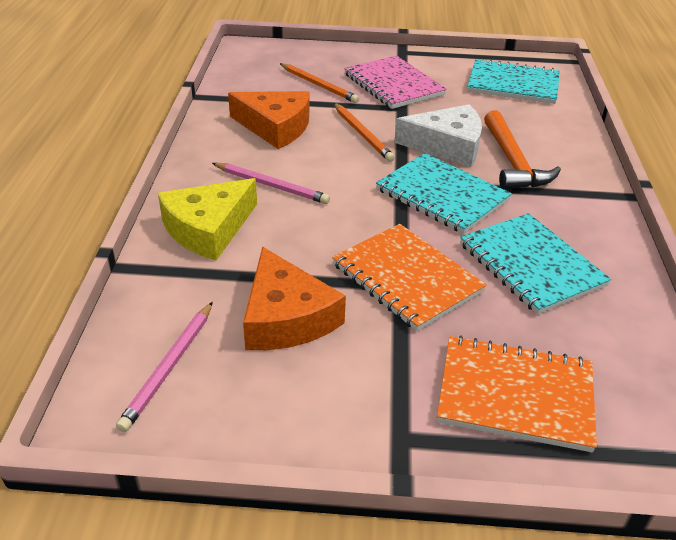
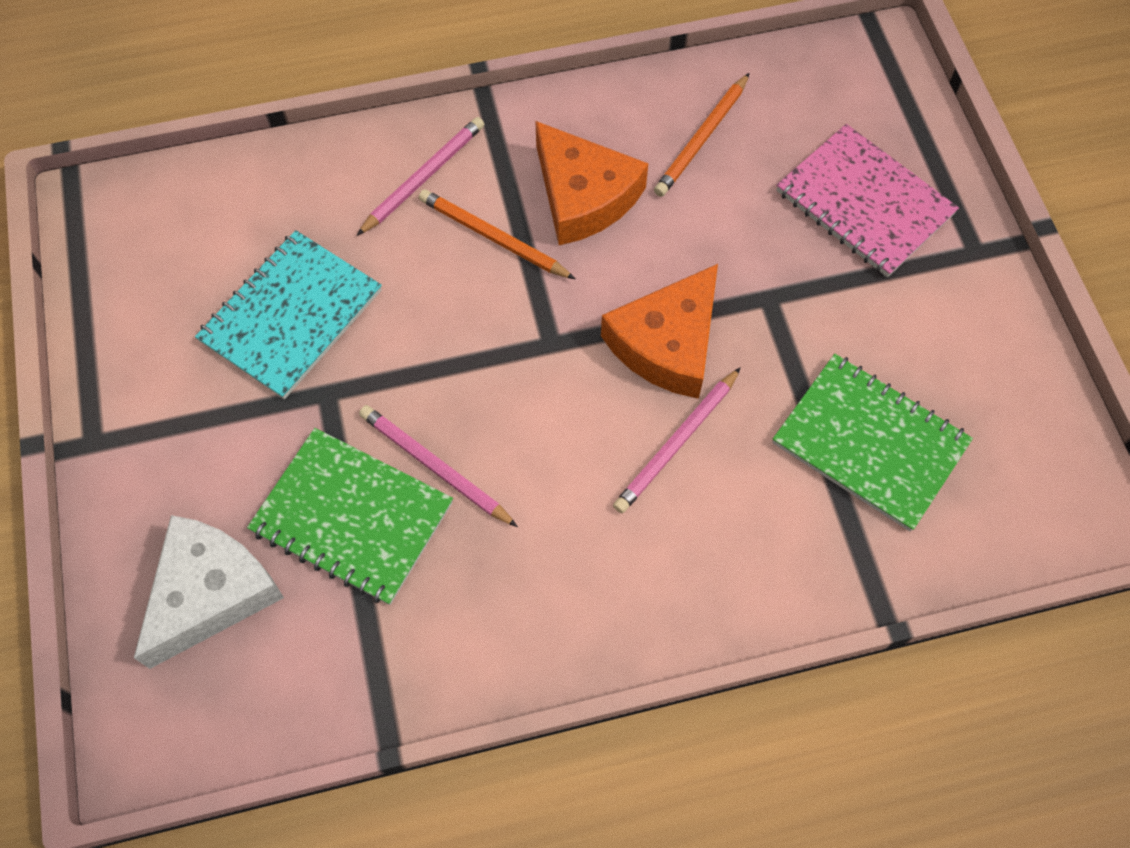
green notebook: 0 -> 2
orange hammer: 1 -> 0
orange notebook: 2 -> 0
pink pencil: 2 -> 3
turquoise notebook: 3 -> 1
yellow cheese: 1 -> 0

